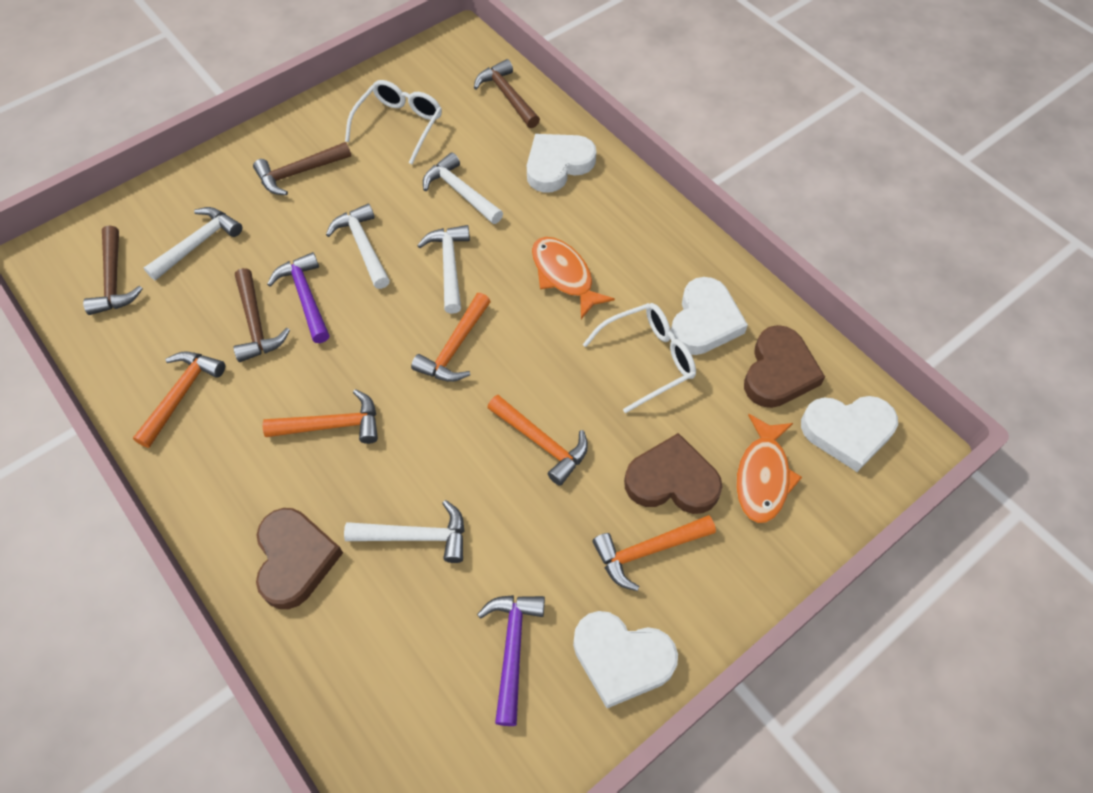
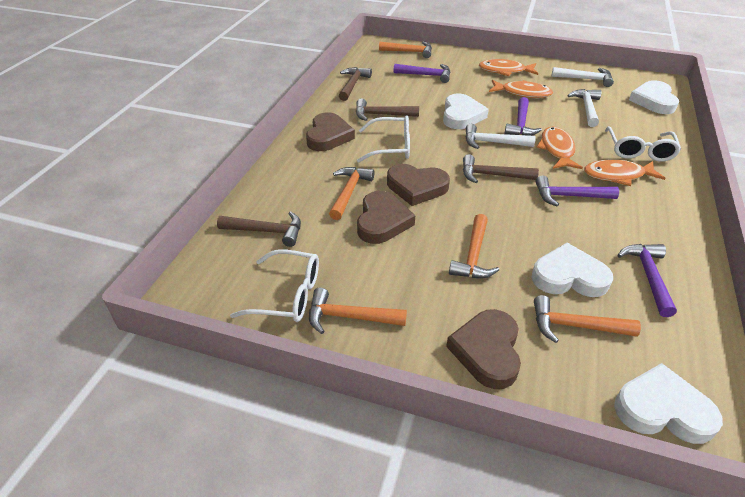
brown heart: 3 -> 4
orange fish: 2 -> 4
purple hammer: 2 -> 4
white glasses: 2 -> 3
white hammer: 5 -> 3

